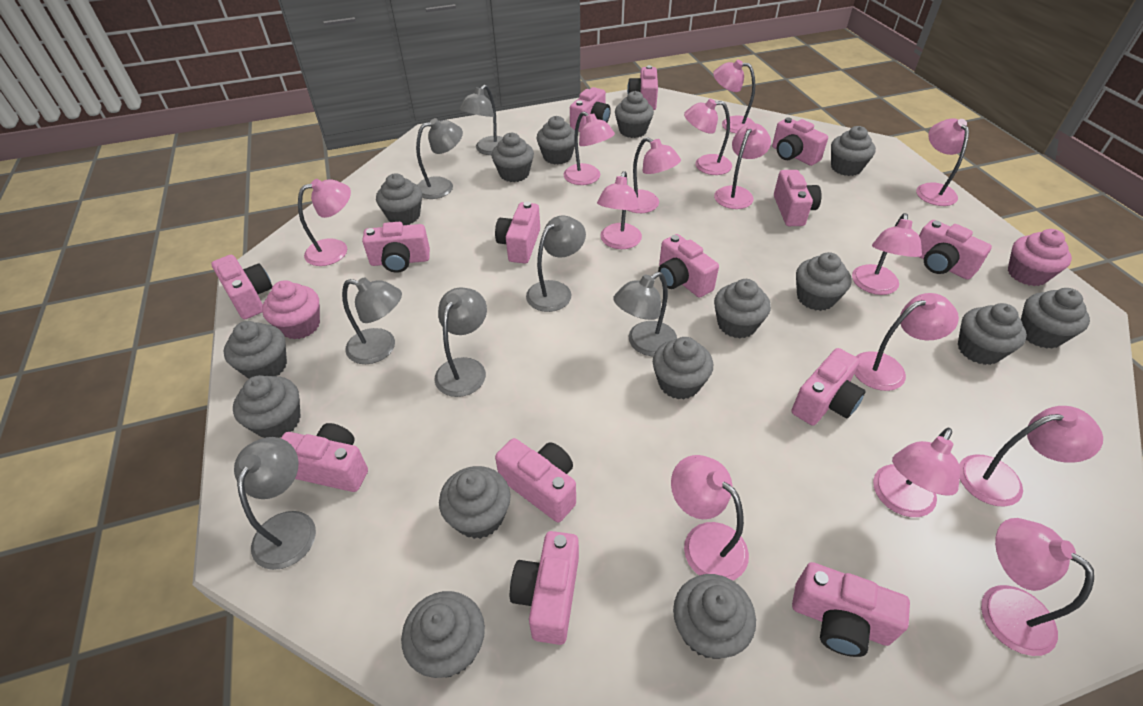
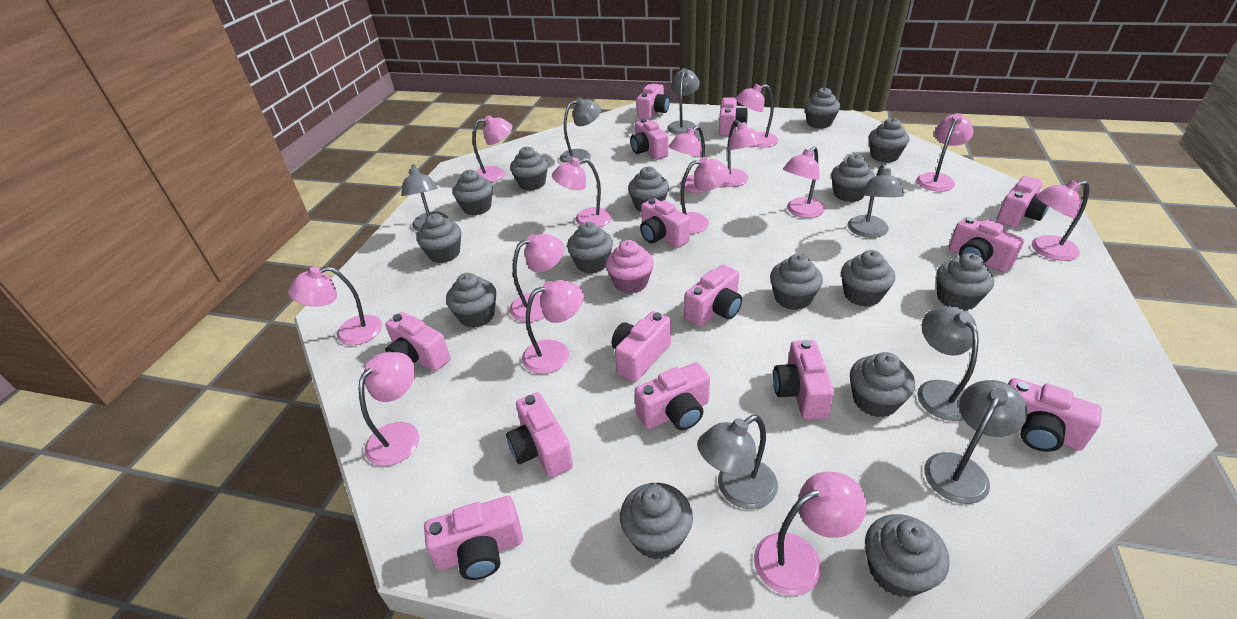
pink cupcake: 2 -> 1

